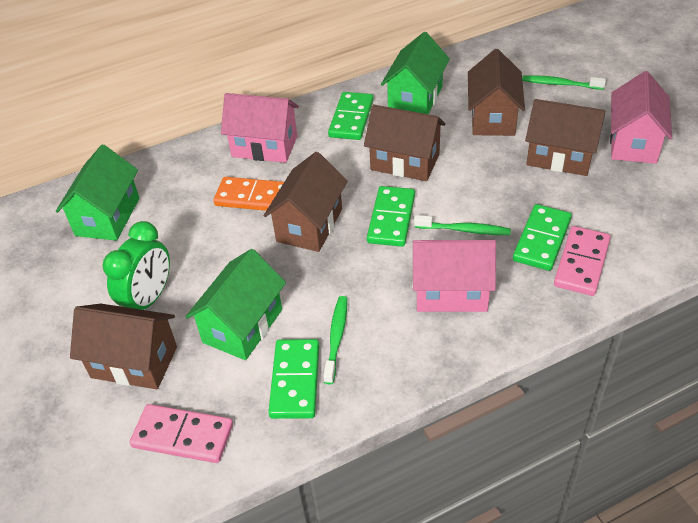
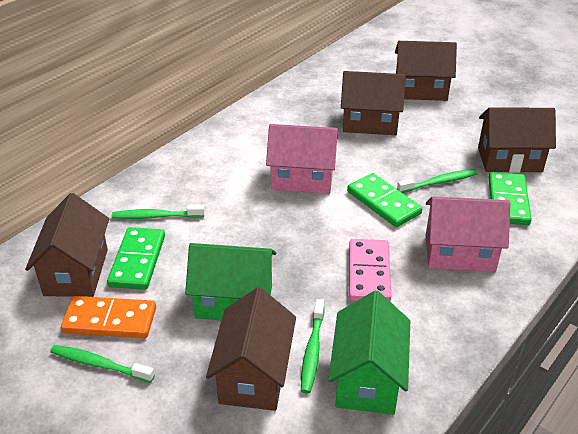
green clock: 1 -> 0
green domino: 4 -> 3
green house: 3 -> 2
green toothbrush: 3 -> 4
pink domino: 2 -> 1
pink house: 3 -> 2

